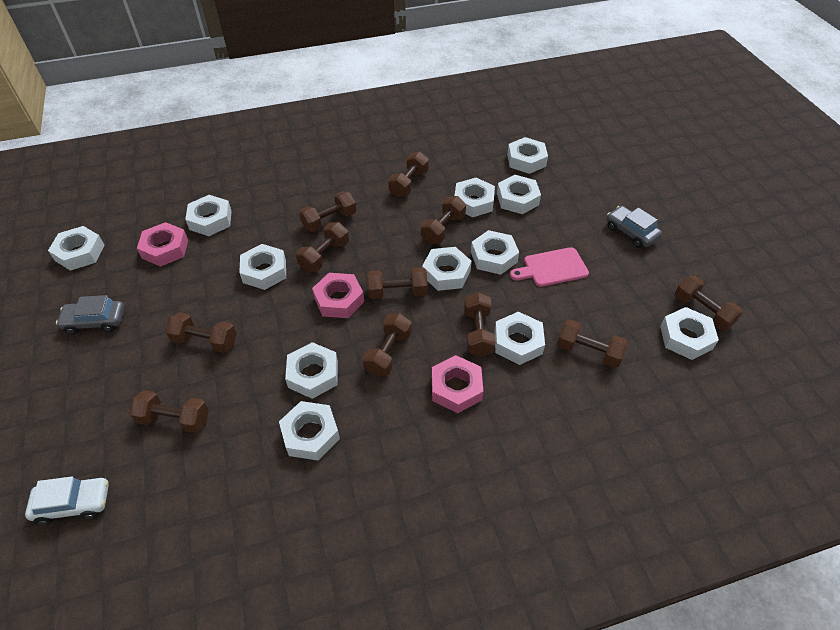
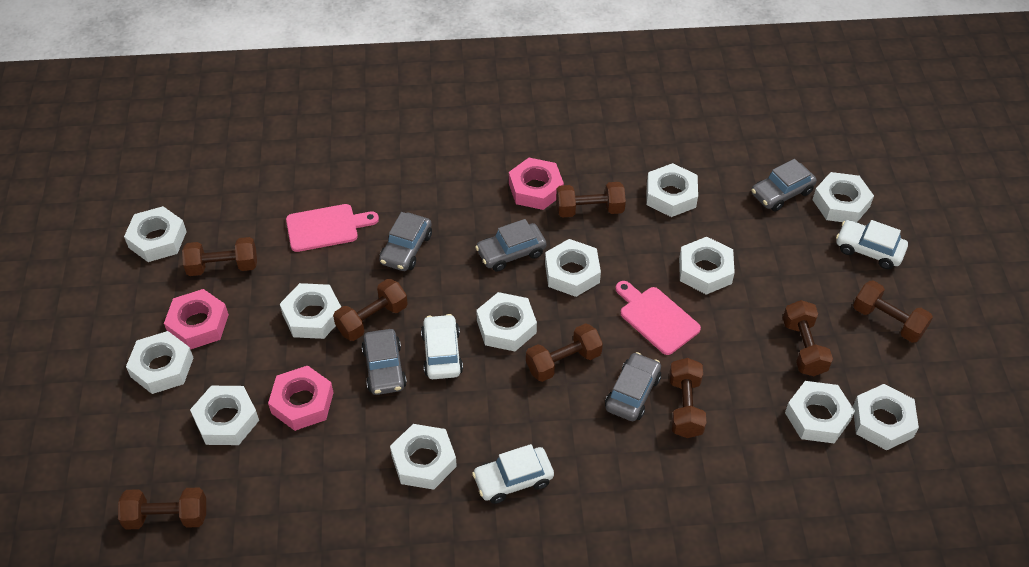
brown dumbbell: 11 -> 8
grey car: 2 -> 5
pink cutting board: 1 -> 2
white car: 1 -> 3

